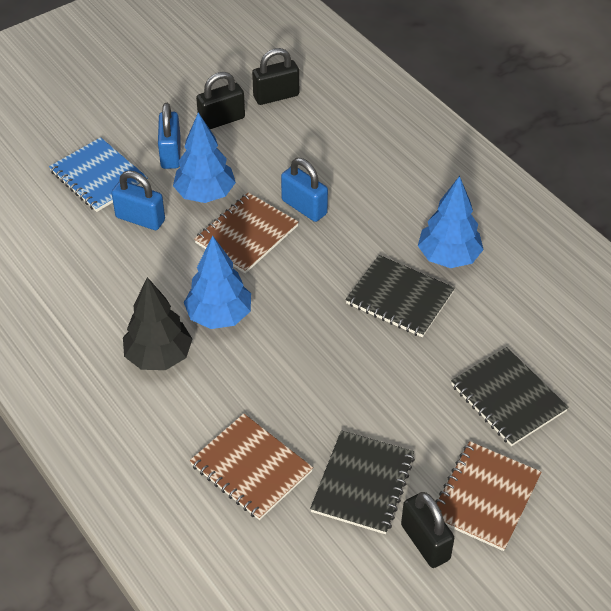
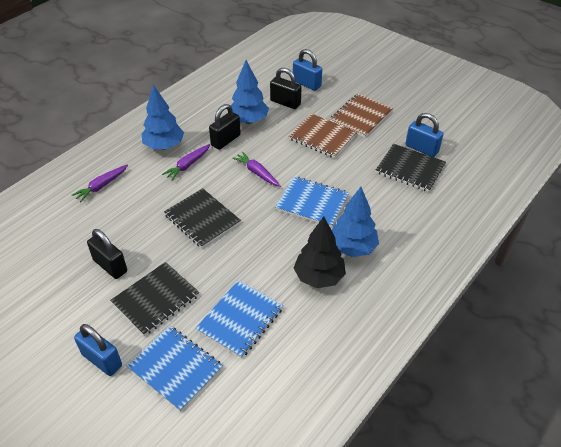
blue notebook: 1 -> 3
brown notebook: 3 -> 2
purple carrot: 0 -> 3

